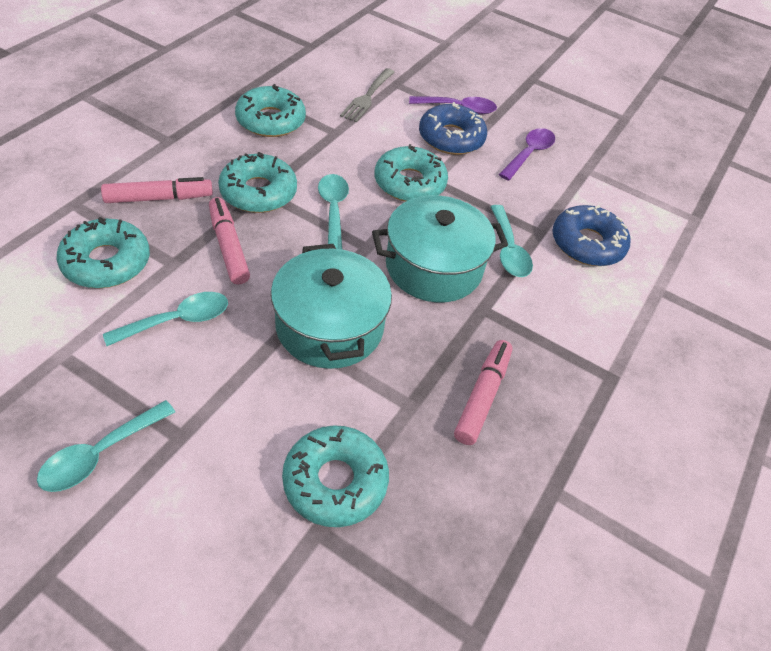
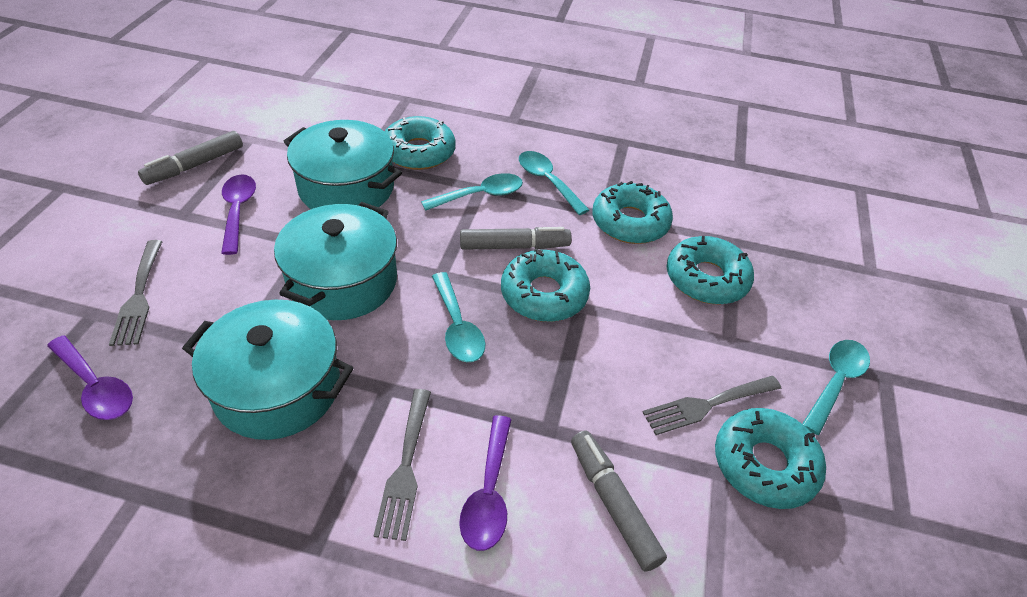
blue donut: 2 -> 0
grey fork: 1 -> 3
grey marker: 0 -> 3
pink marker: 3 -> 0
purple spoon: 2 -> 3
turquoise pot: 2 -> 3

